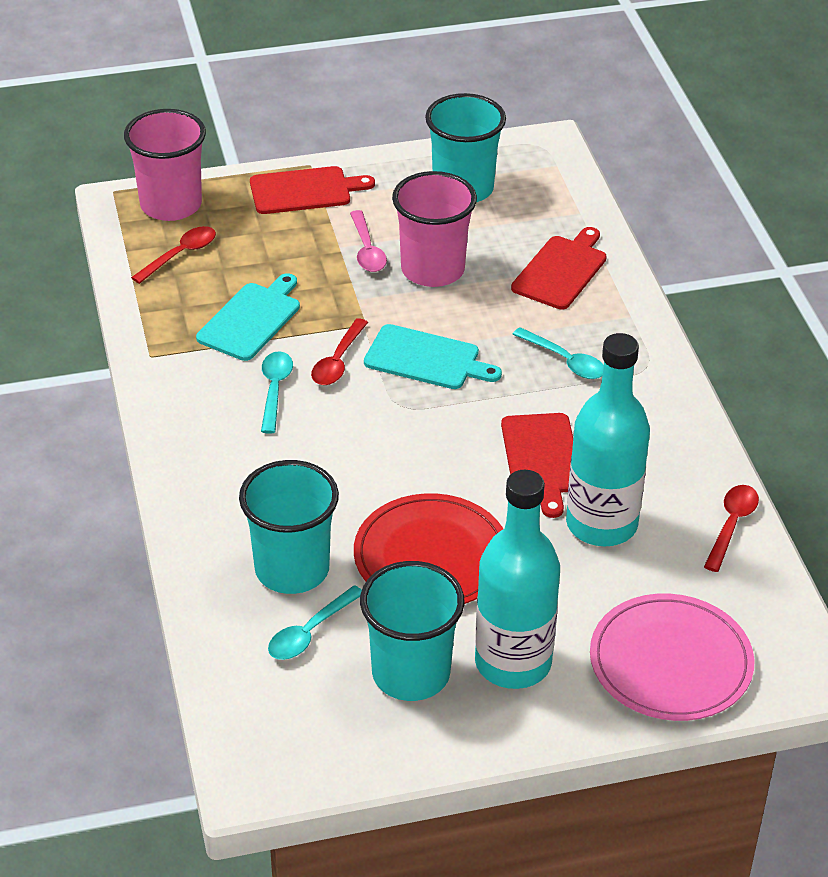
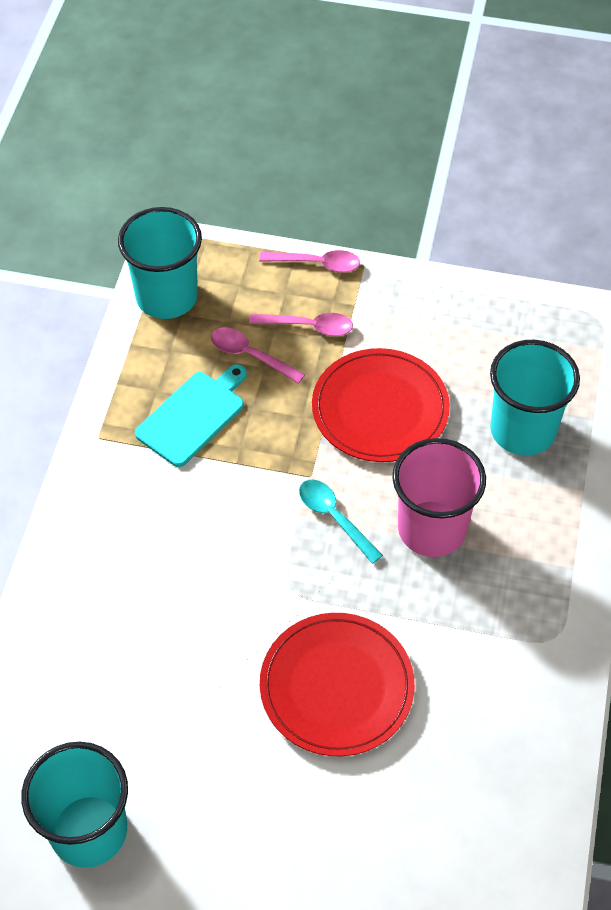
pink cup: 2 -> 1
pink plate: 1 -> 0
pink spoon: 1 -> 3
red cutting board: 3 -> 0
red plate: 1 -> 2
red spoon: 3 -> 0
turquoise bottle: 2 -> 0
turquoise cutting board: 2 -> 1
turquoise spoon: 3 -> 1

